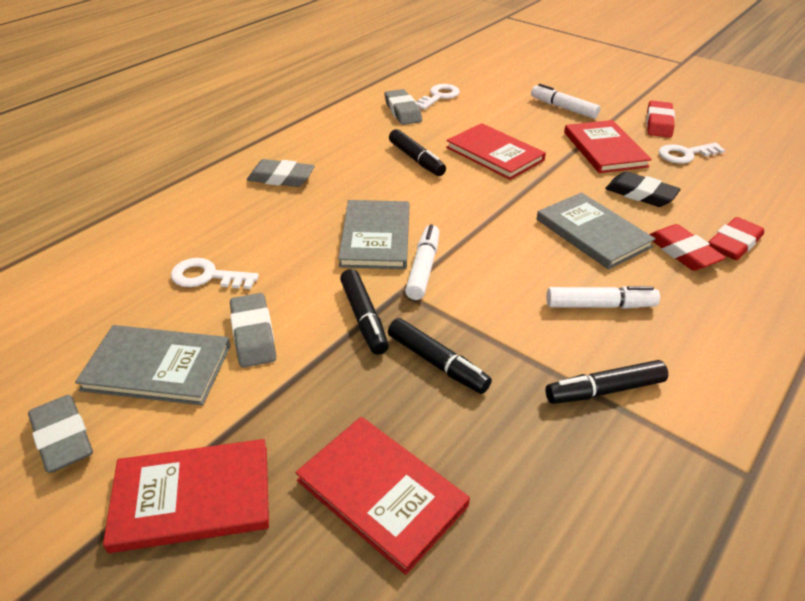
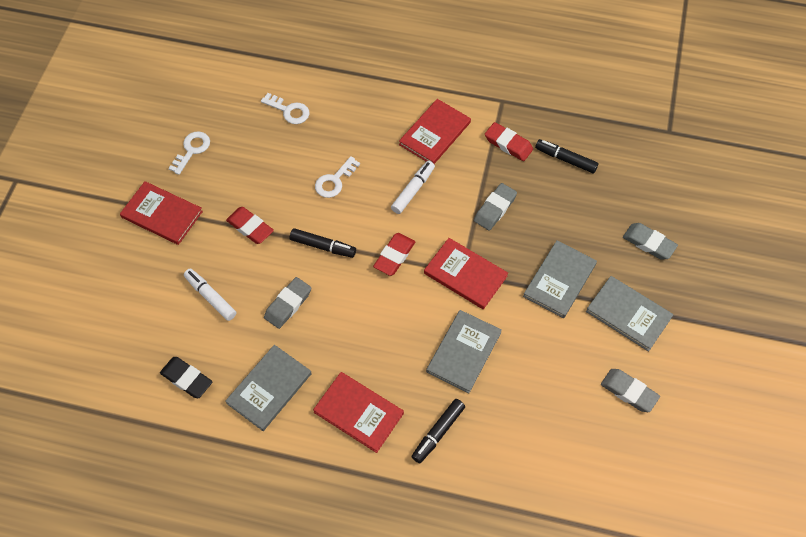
black marker: 4 -> 3
grey book: 3 -> 4
white marker: 3 -> 2

